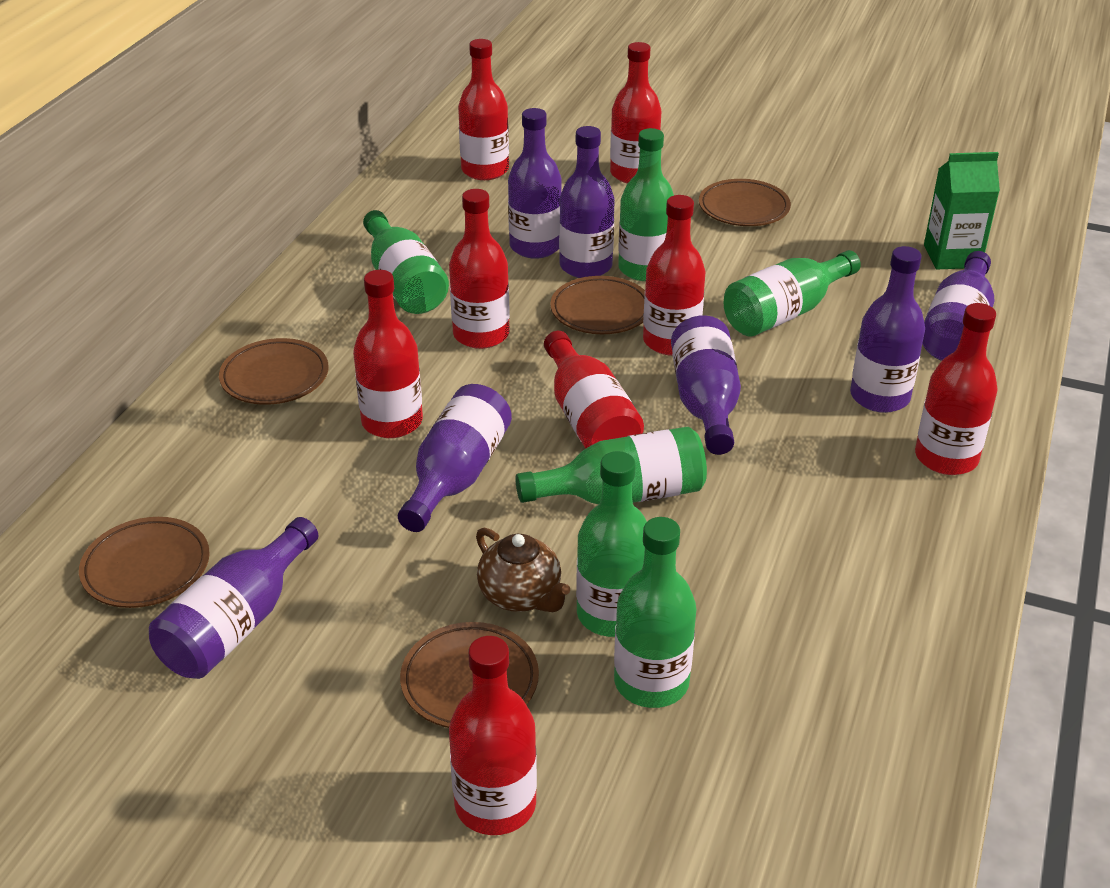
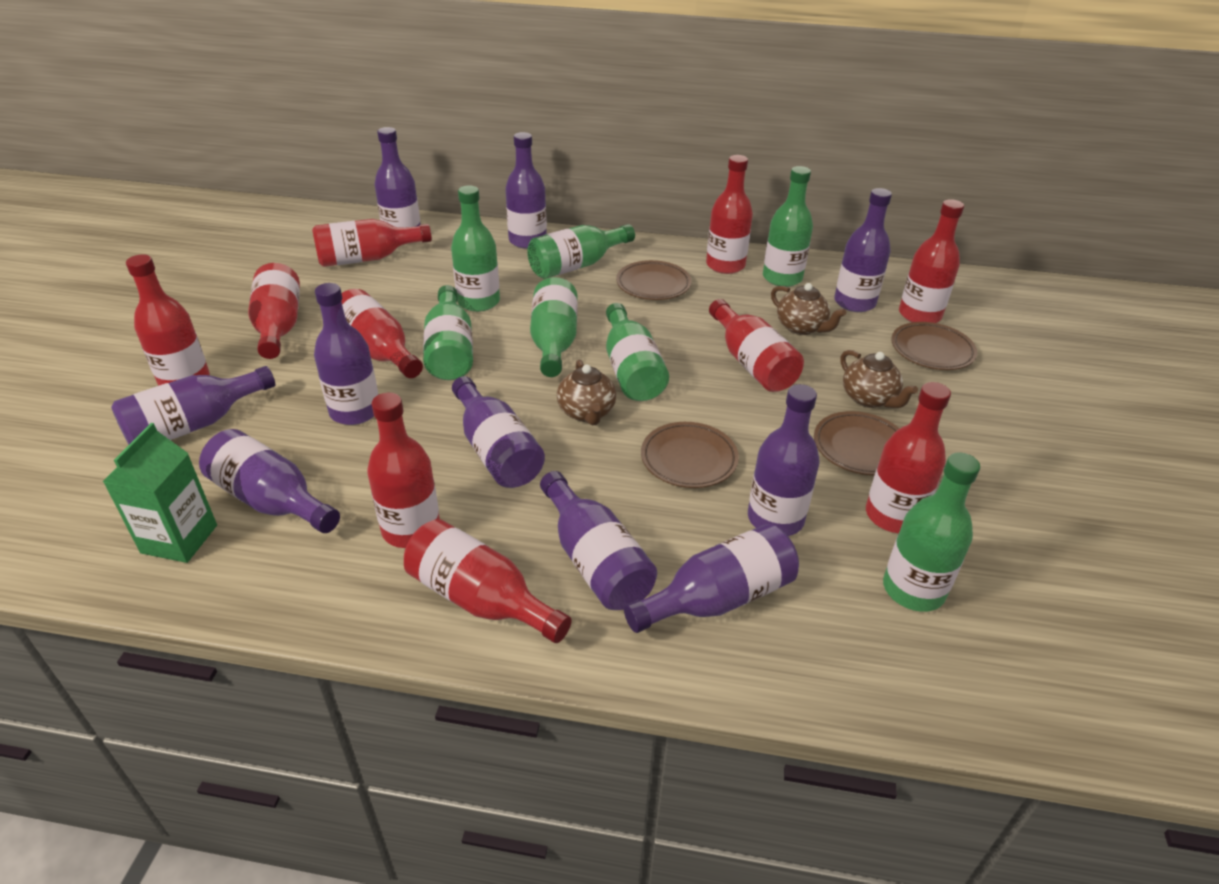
brown plate: 5 -> 4
brown teapot: 1 -> 3
green bottle: 6 -> 7
purple bottle: 7 -> 10
red bottle: 8 -> 10

